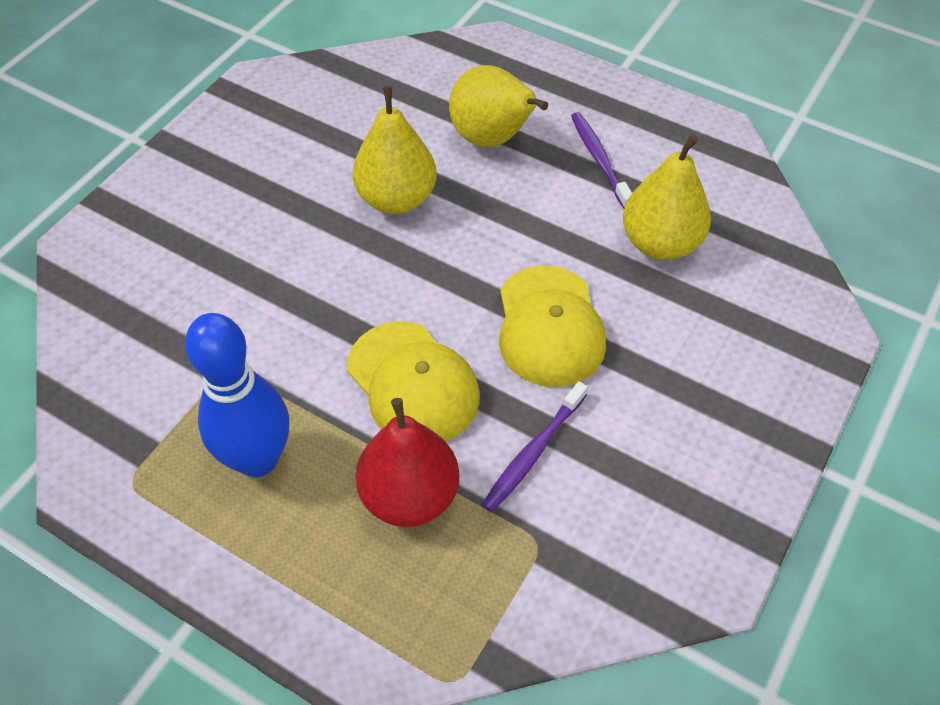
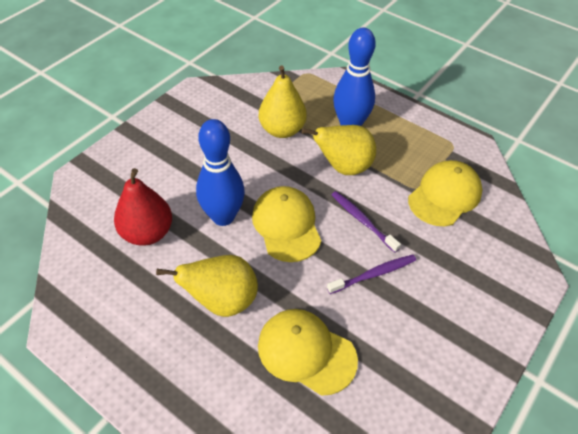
blue bowling pin: 1 -> 2
yellow cap: 2 -> 3

